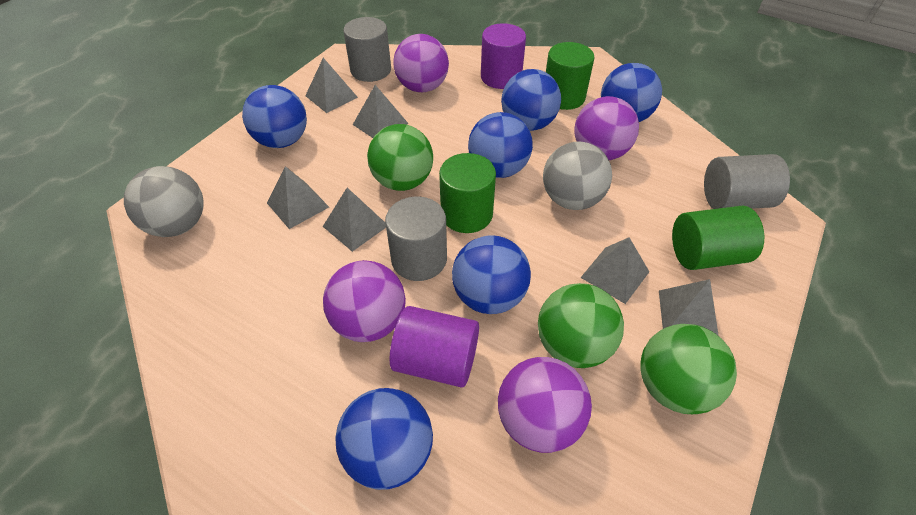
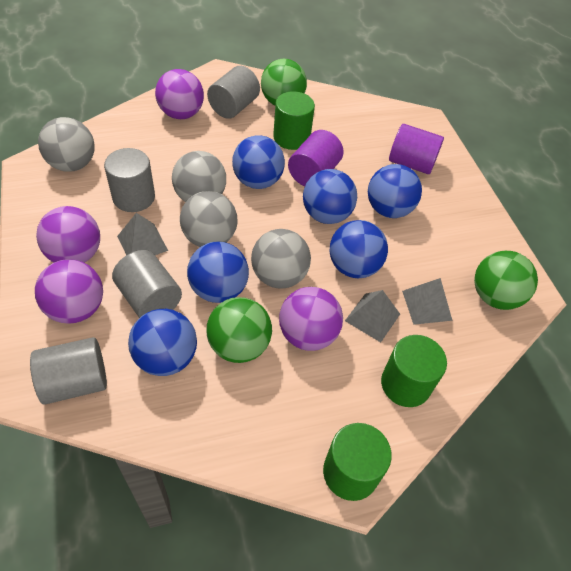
grey ball: 2 -> 4
grey cylinder: 3 -> 4
grey pyramid: 6 -> 3

